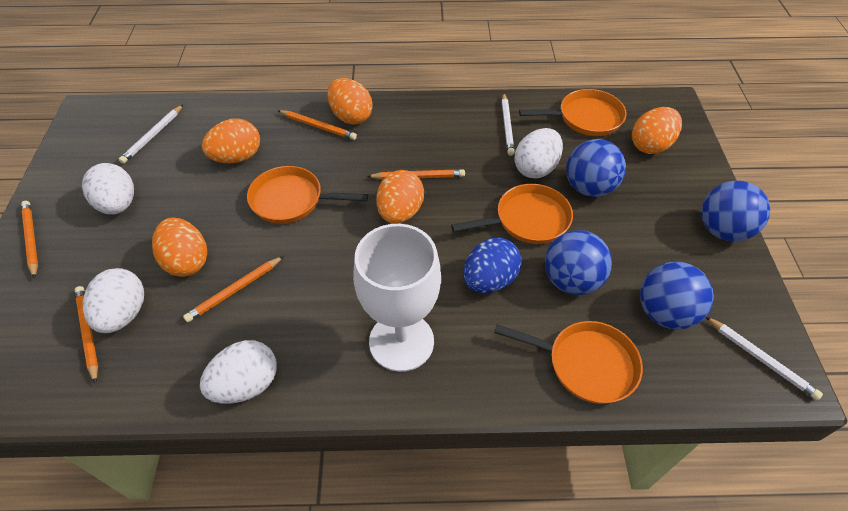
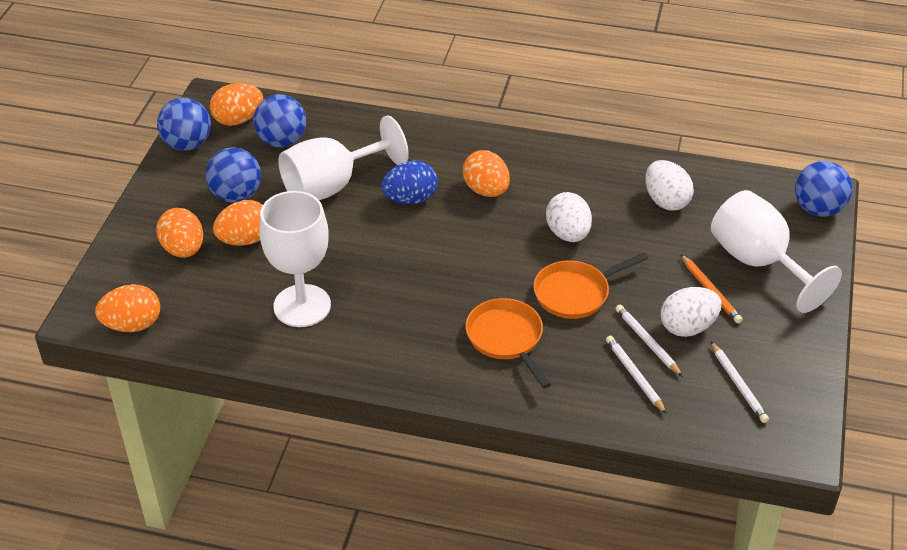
orange pan: 4 -> 2
orange pencil: 5 -> 1
white egg: 4 -> 3
white goblet: 1 -> 3

